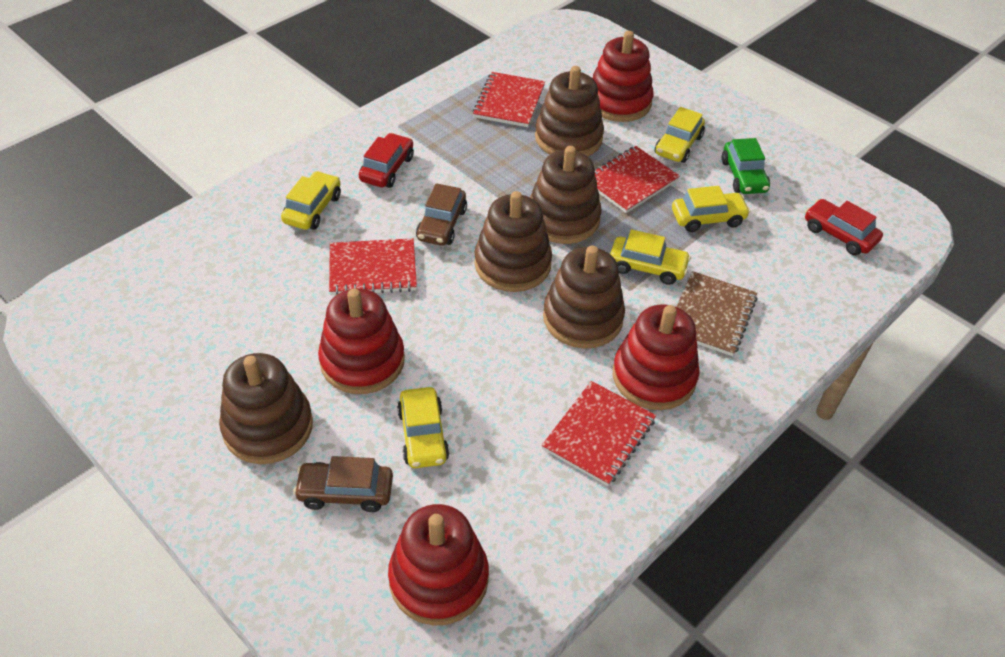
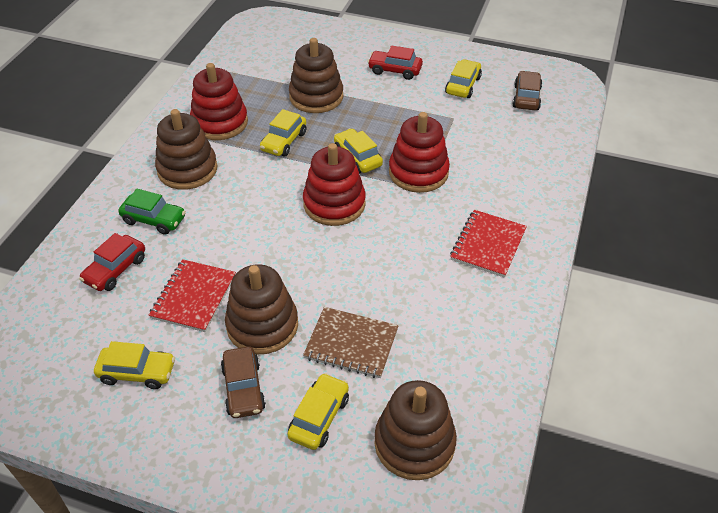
brown stacking toy: 5 -> 4
red notebook: 4 -> 2
red stacking toy: 4 -> 3

